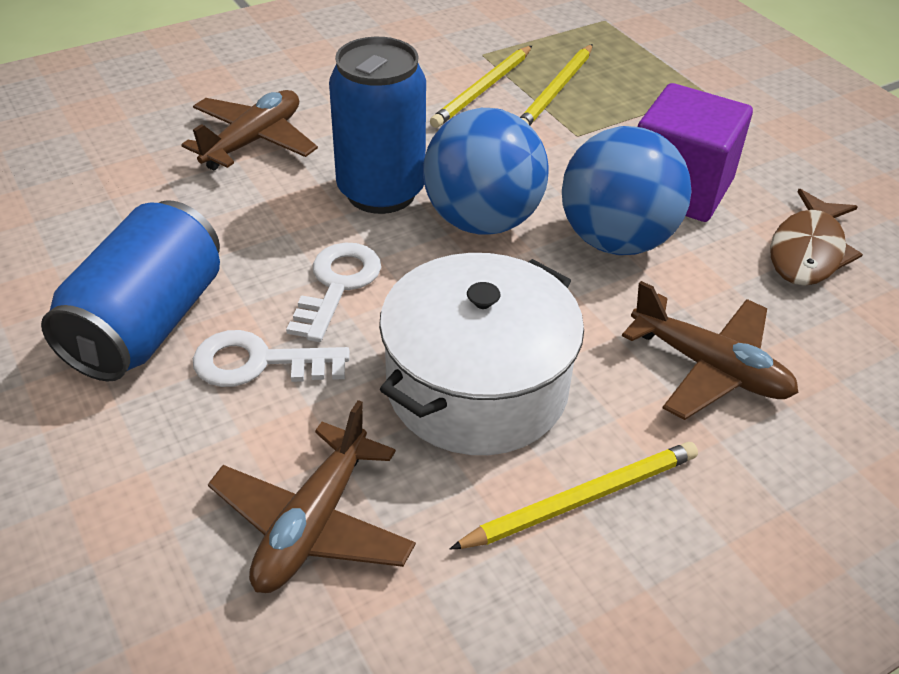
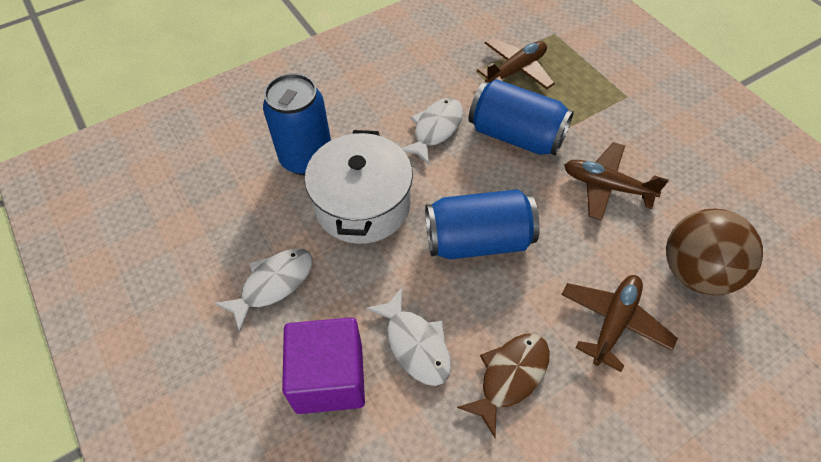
blue ball: 2 -> 0
blue can: 2 -> 3
brown ball: 0 -> 1
white fish: 0 -> 3
white key: 2 -> 0
yellow pencil: 3 -> 0

